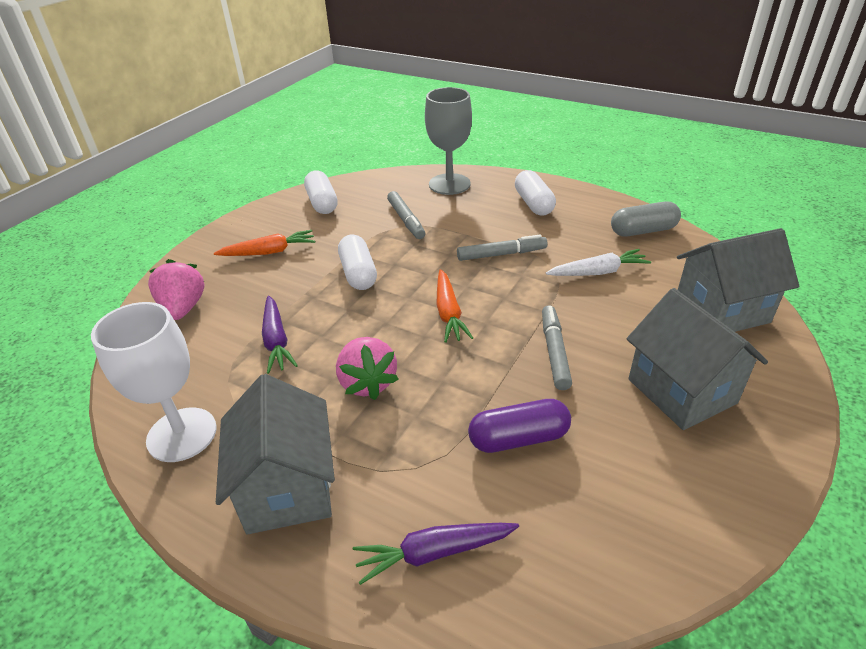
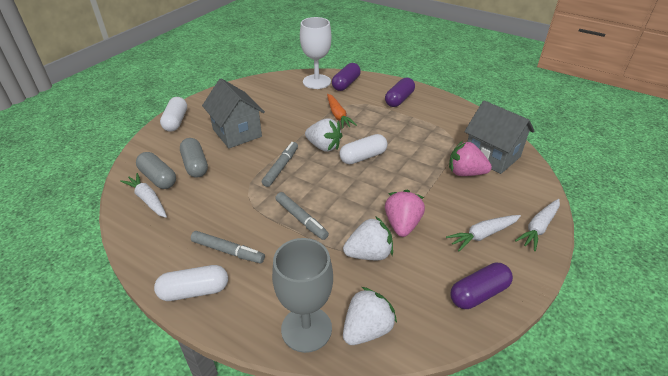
grey capsule: 1 -> 2
grey house: 3 -> 2
orange carrot: 2 -> 1
purple capsule: 1 -> 3
purple carrot: 2 -> 0
white carrot: 1 -> 3
white strawberry: 0 -> 3

